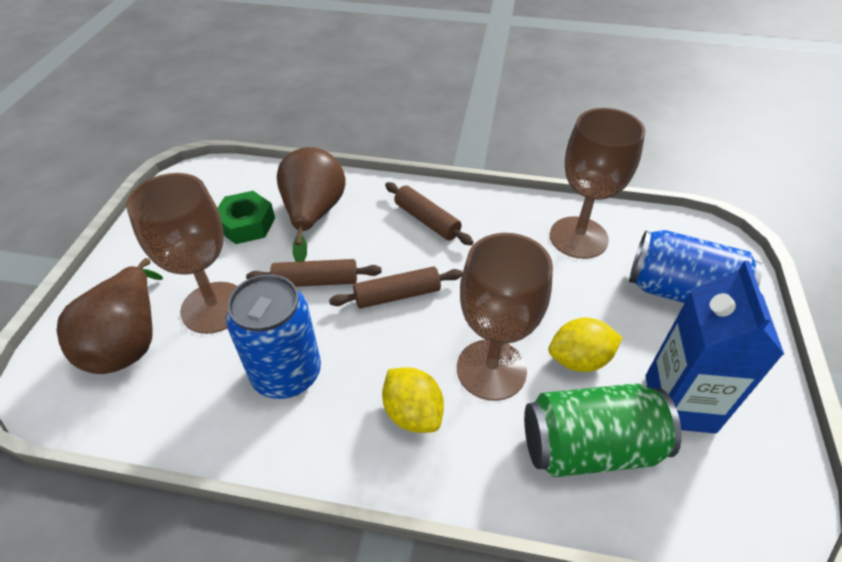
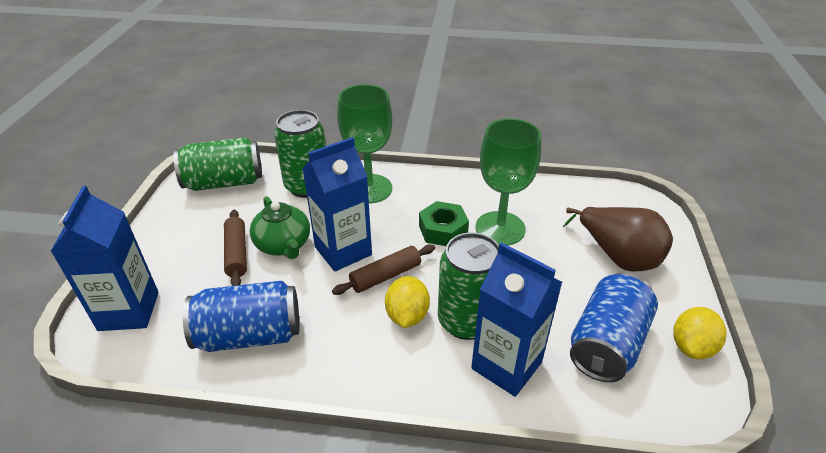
blue carton: 1 -> 3
brown goblet: 3 -> 0
brown pear: 2 -> 1
brown rolling pin: 3 -> 2
green can: 1 -> 3
green goblet: 0 -> 2
green teapot: 0 -> 1

